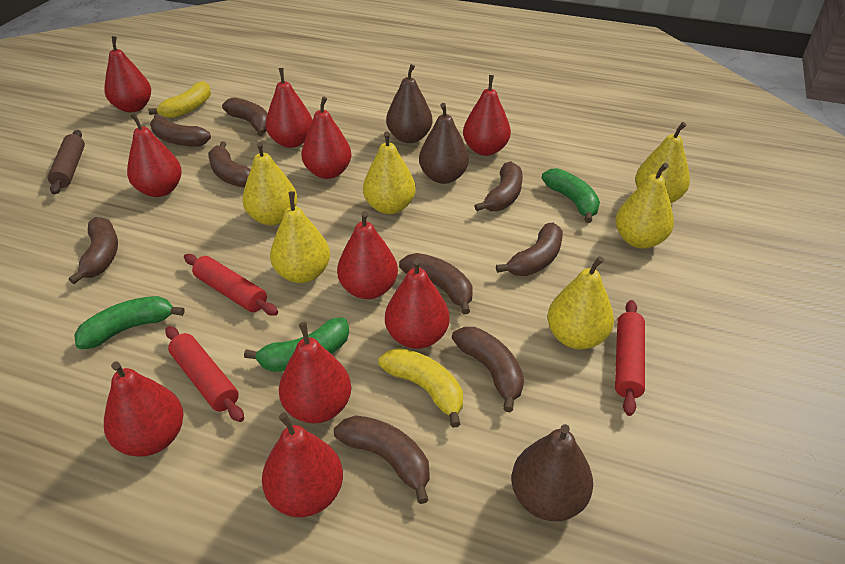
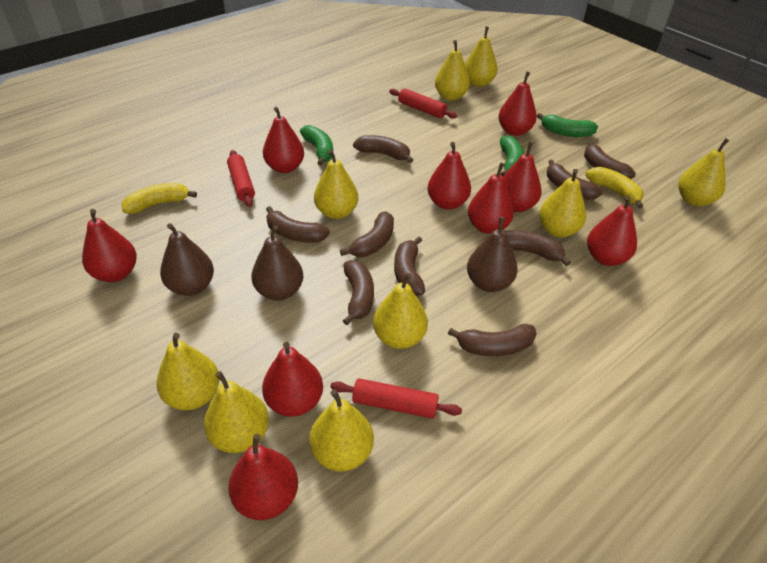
brown rolling pin: 1 -> 0
red pear: 10 -> 9
yellow pear: 6 -> 9

